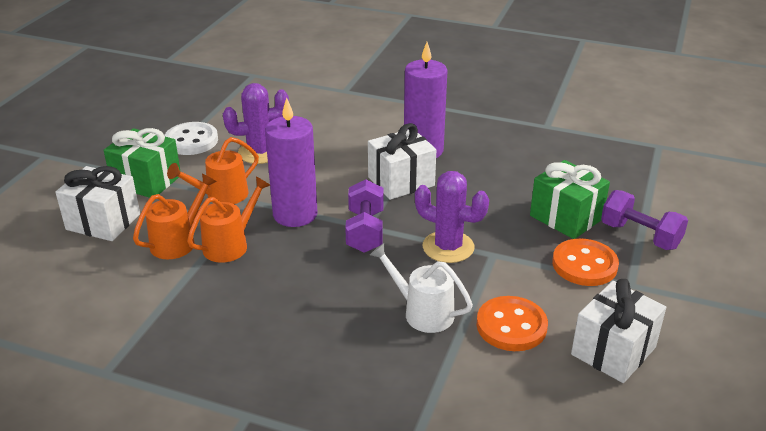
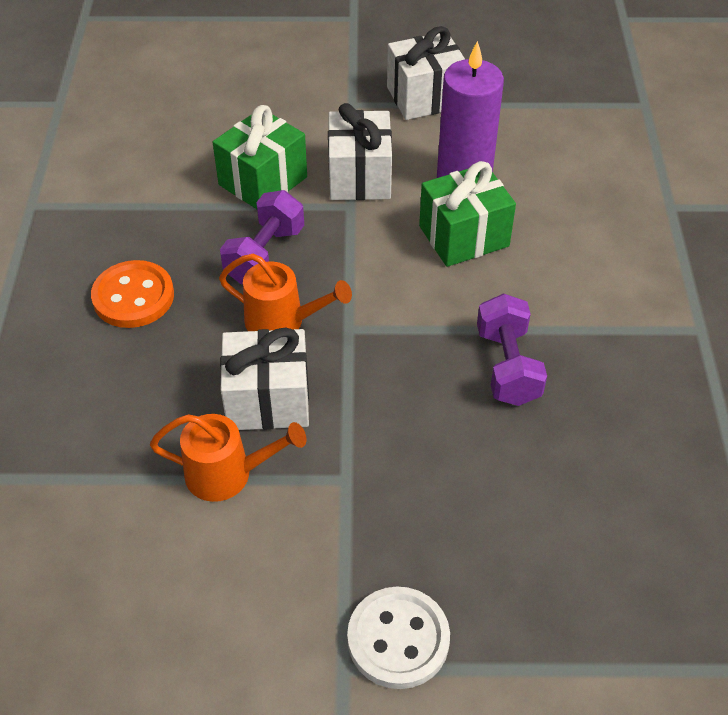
orange button: 2 -> 1
orange watering can: 3 -> 2
purple cactus: 2 -> 0
purple candle: 2 -> 1
white watering can: 1 -> 0

